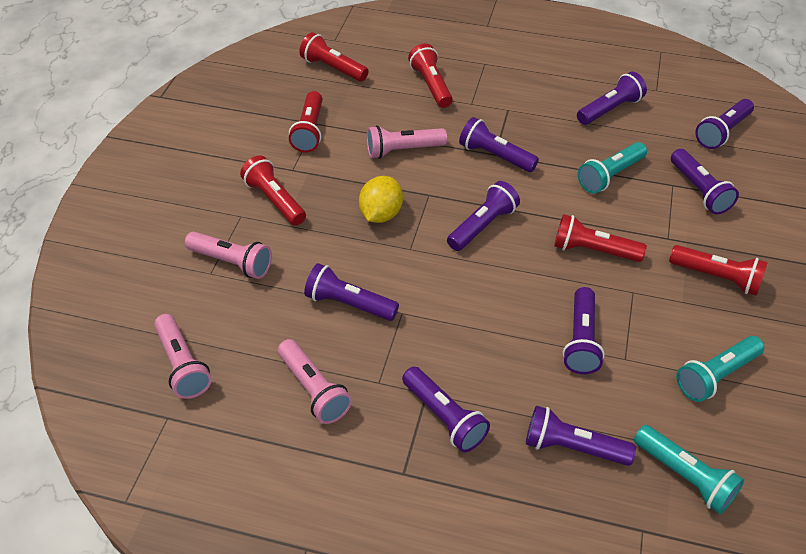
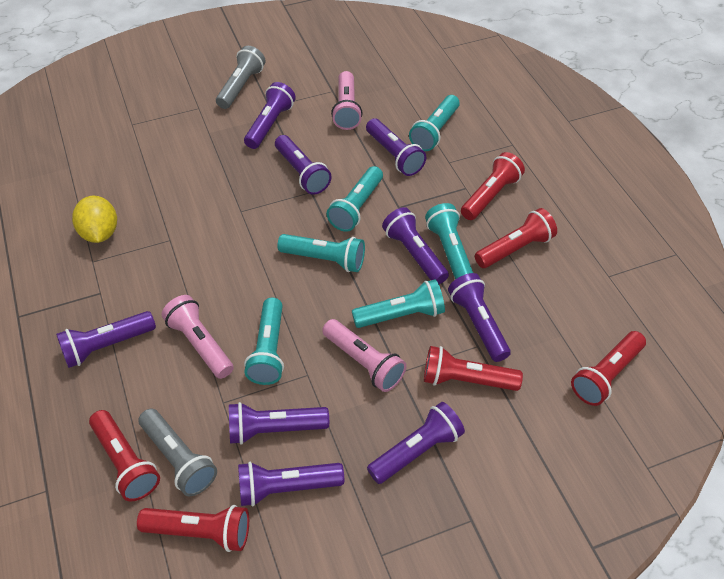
grey flashlight: 0 -> 2
pink flashlight: 4 -> 3
turquoise flashlight: 3 -> 6

